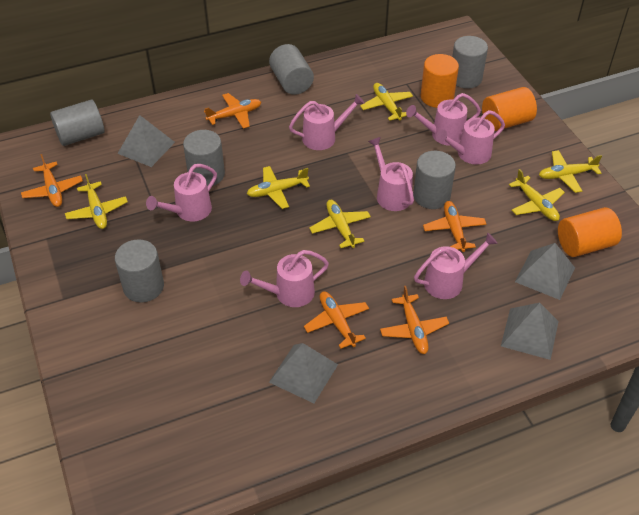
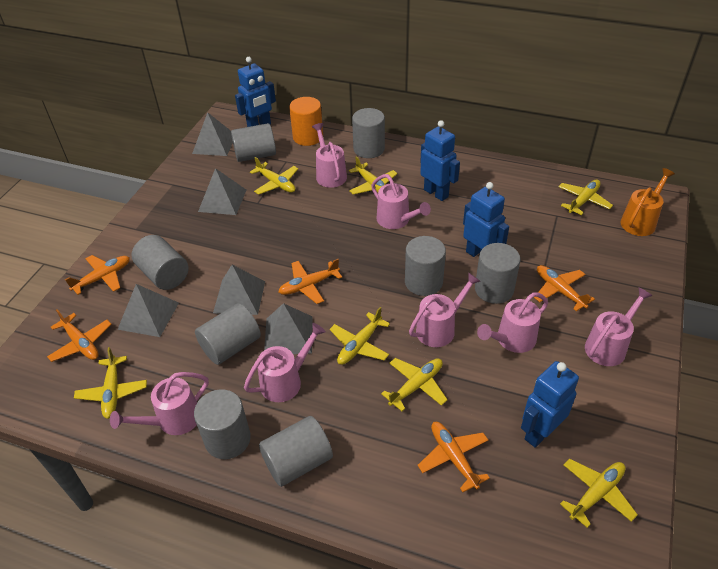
blue robot: 0 -> 4
grey cylinder: 6 -> 8
grey pyramid: 4 -> 5
orange cylinder: 3 -> 1
orange watering can: 0 -> 1
yellow plane: 6 -> 7

